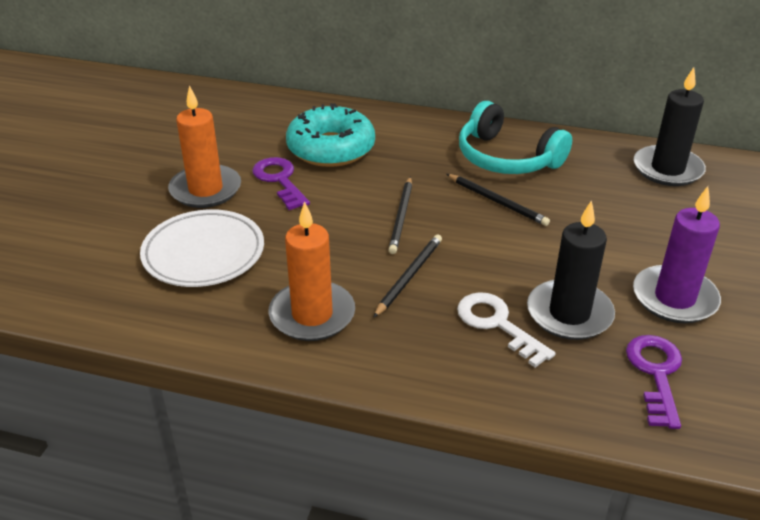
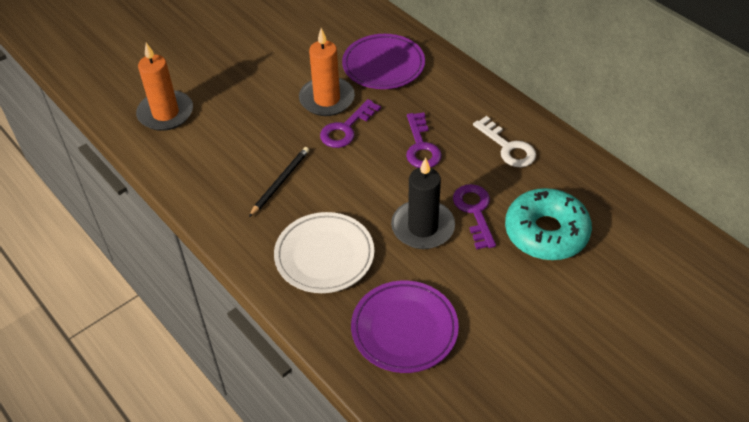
black candle: 2 -> 1
black pencil: 3 -> 1
purple candle: 1 -> 0
purple key: 2 -> 3
purple plate: 0 -> 2
turquoise headphones: 1 -> 0

